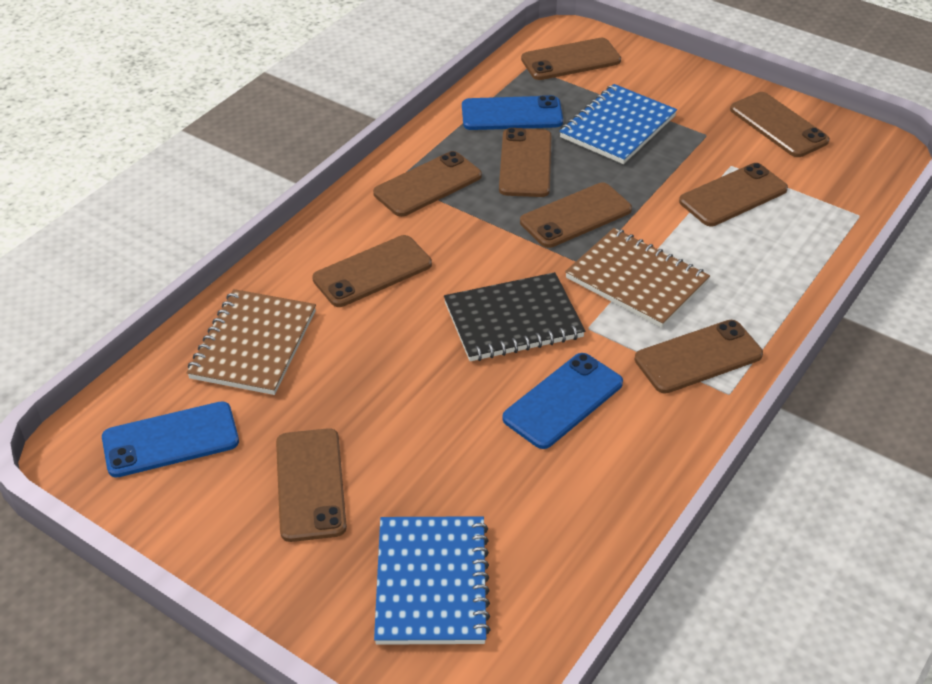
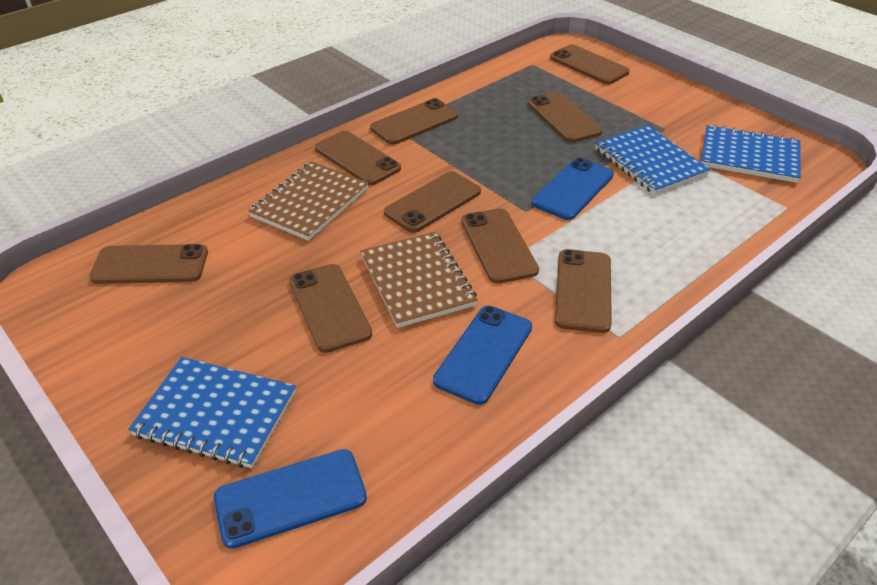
black notebook: 1 -> 0
blue notebook: 2 -> 3

